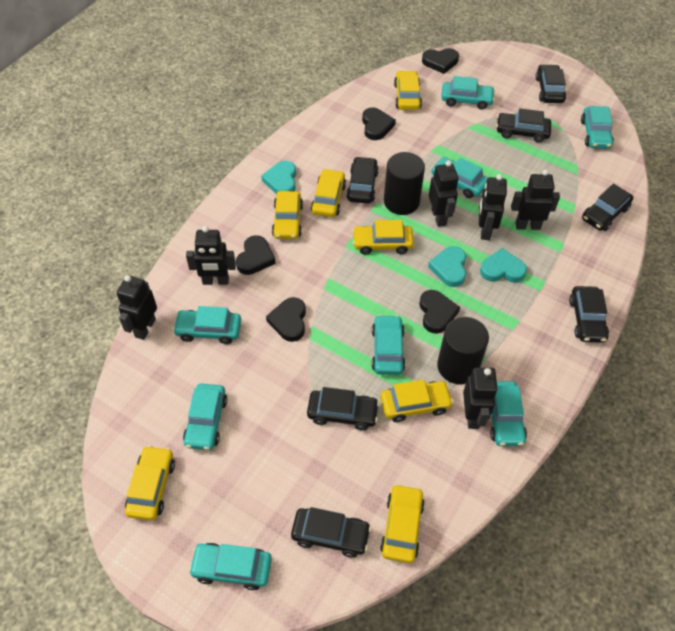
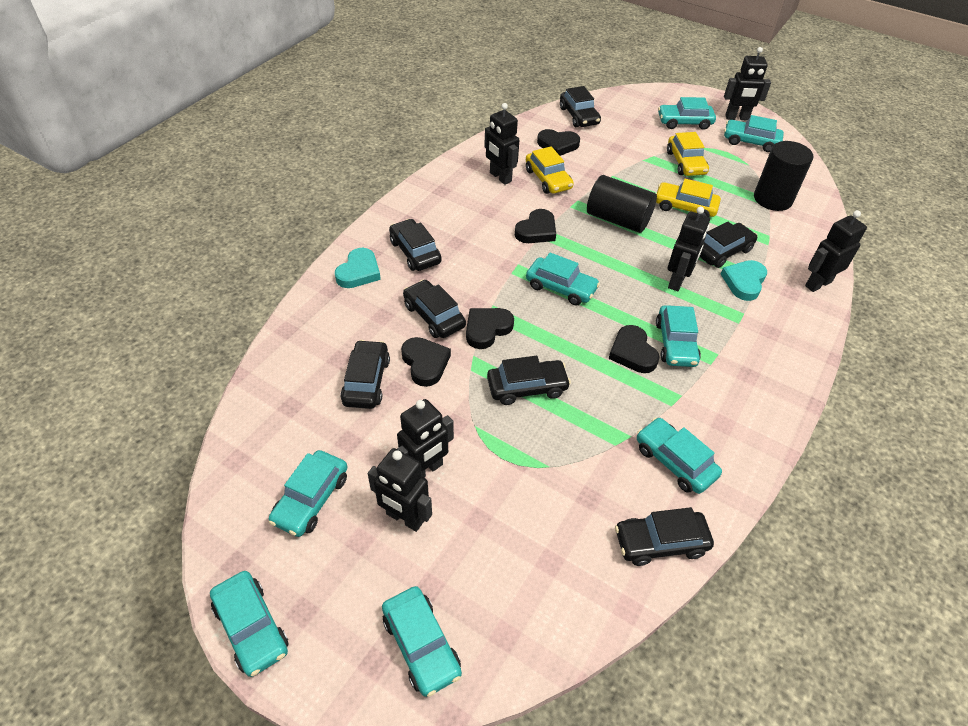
turquoise heart: 3 -> 2
yellow car: 7 -> 3

